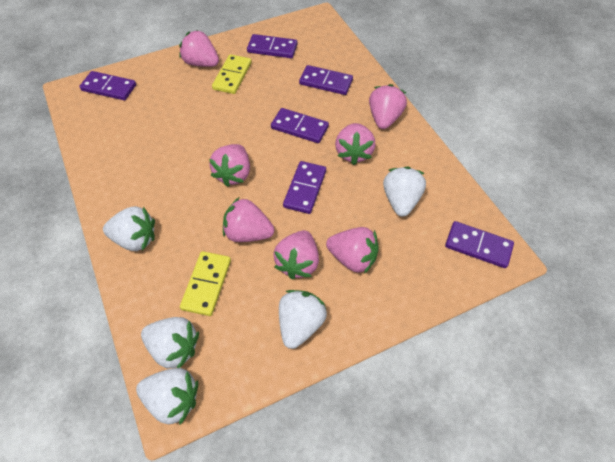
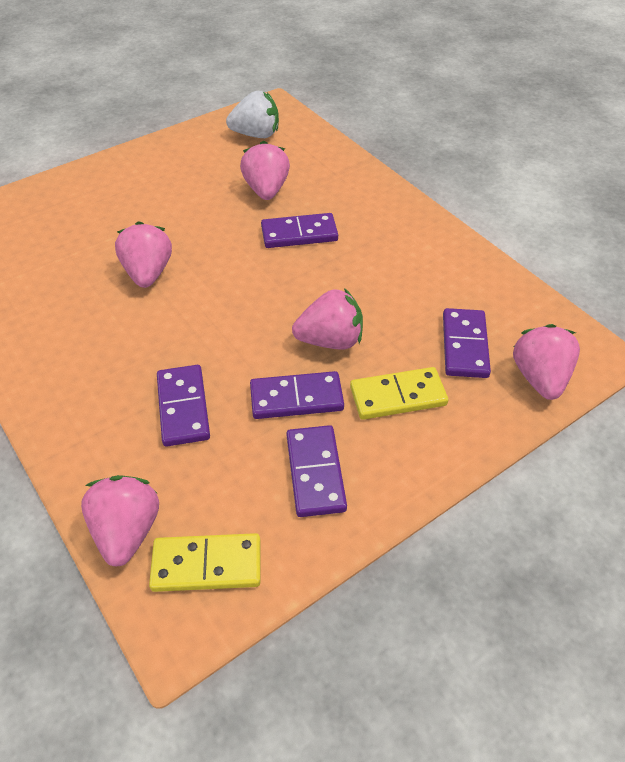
pink strawberry: 7 -> 5
purple domino: 6 -> 5
white strawberry: 5 -> 1

